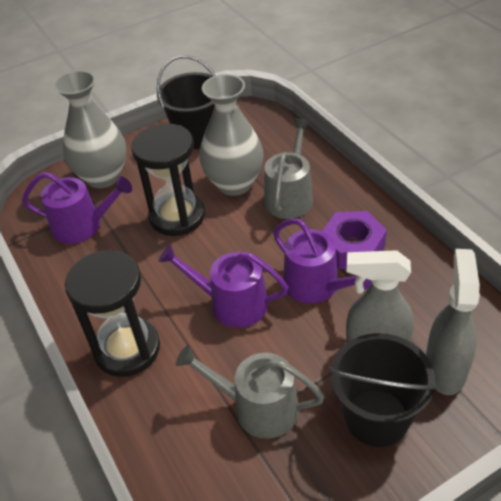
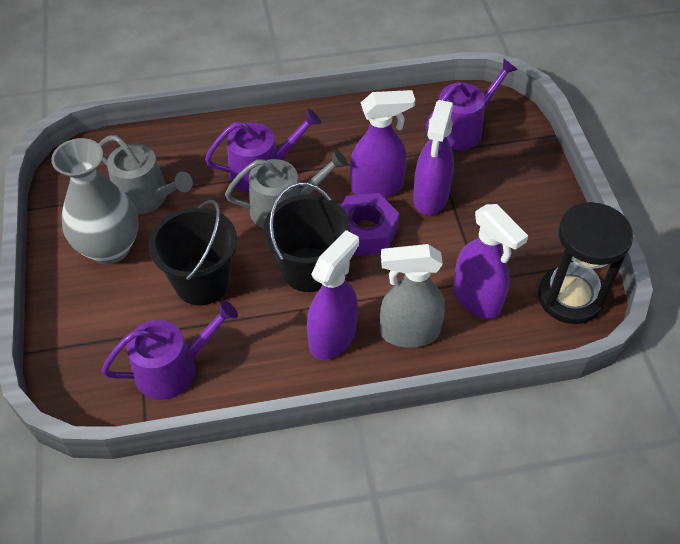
black hourglass: 2 -> 1
grey spray bottle: 2 -> 1
grey vase: 2 -> 1
purple spray bottle: 0 -> 4

